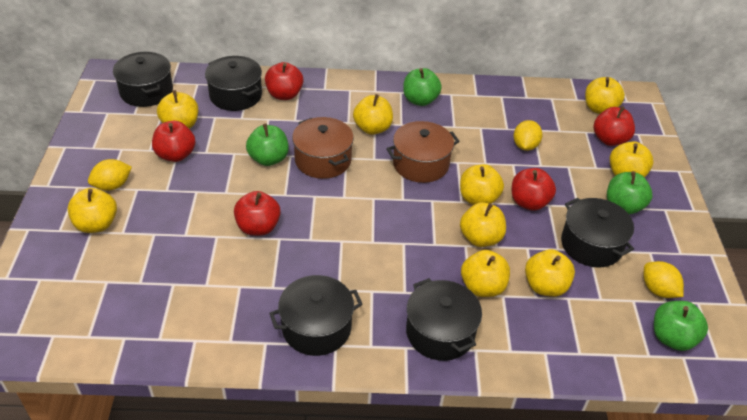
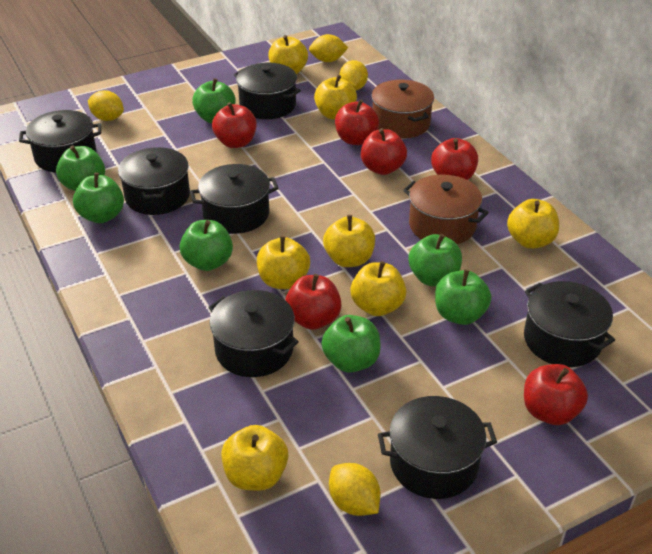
black pot: 5 -> 7
green apple: 4 -> 7
red apple: 5 -> 6
yellow apple: 9 -> 7
yellow lemon: 3 -> 4

